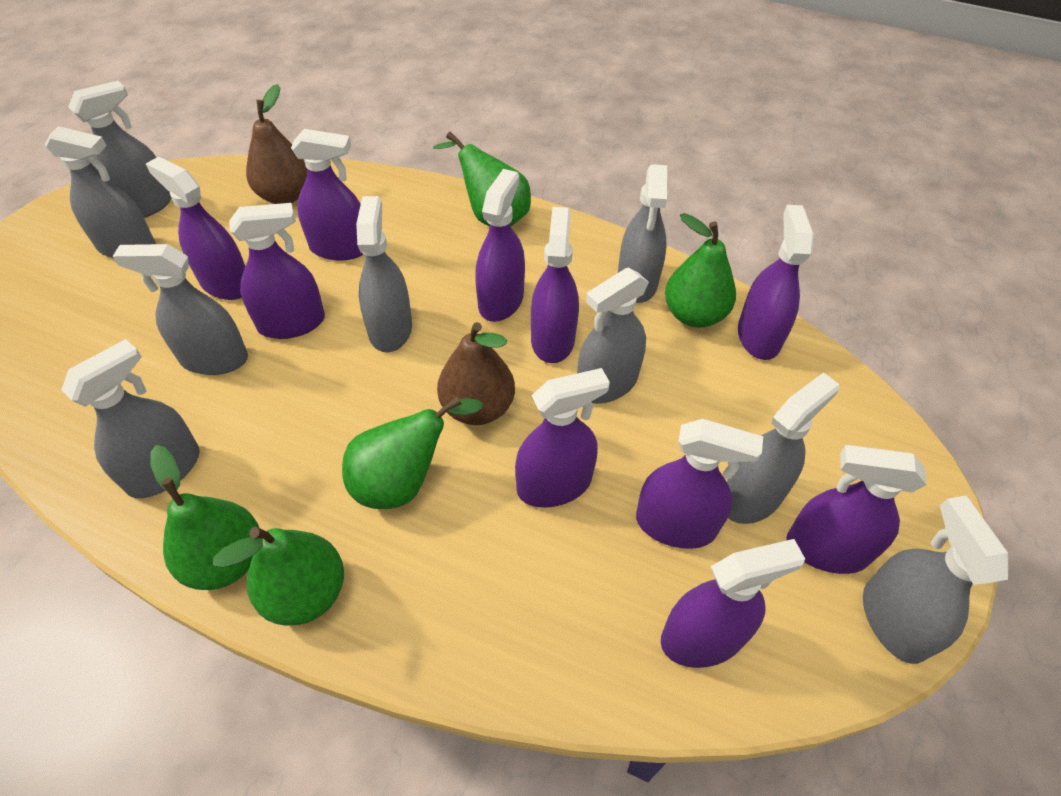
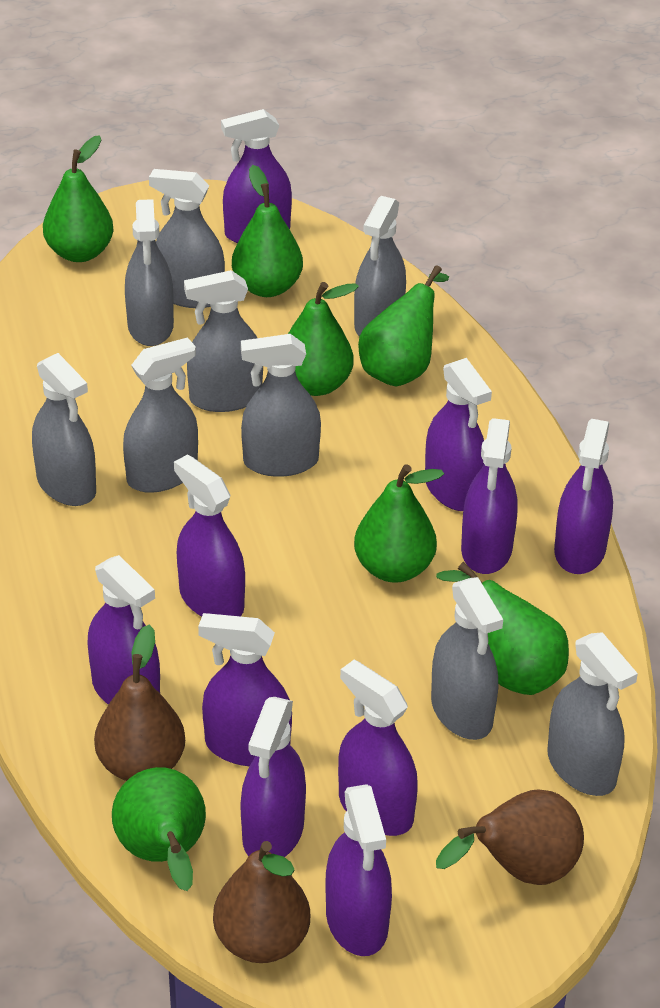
brown pear: 2 -> 3
green pear: 5 -> 7

